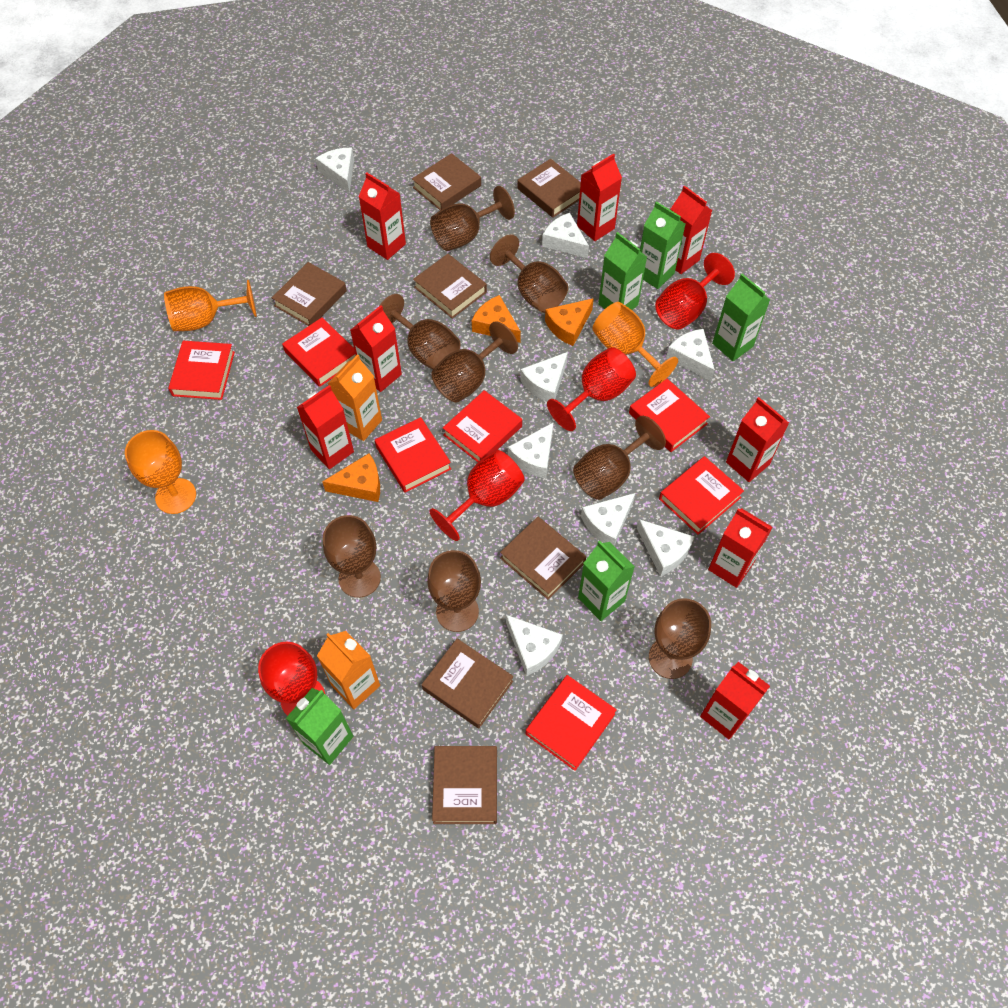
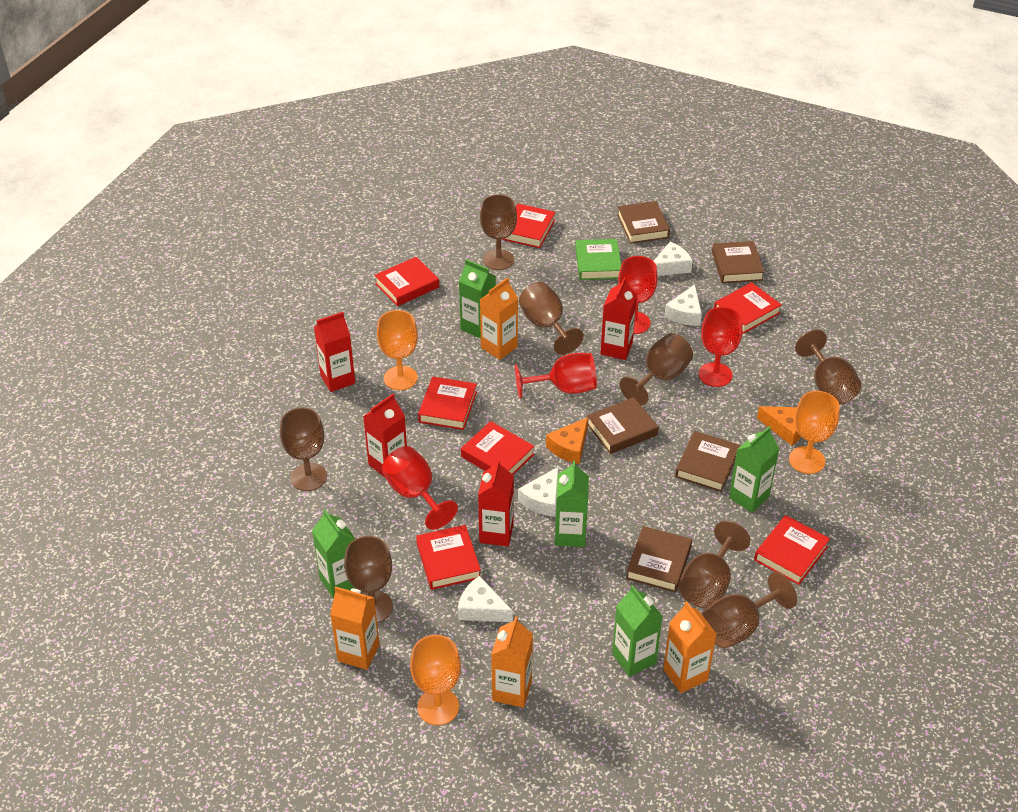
brown book: 7 -> 5
green book: 0 -> 1
orange carton: 2 -> 4
orange cheese: 3 -> 2
red carton: 8 -> 4
white cheese: 8 -> 4

